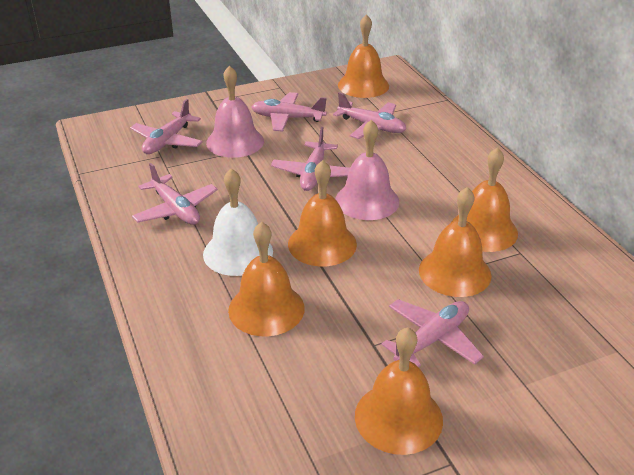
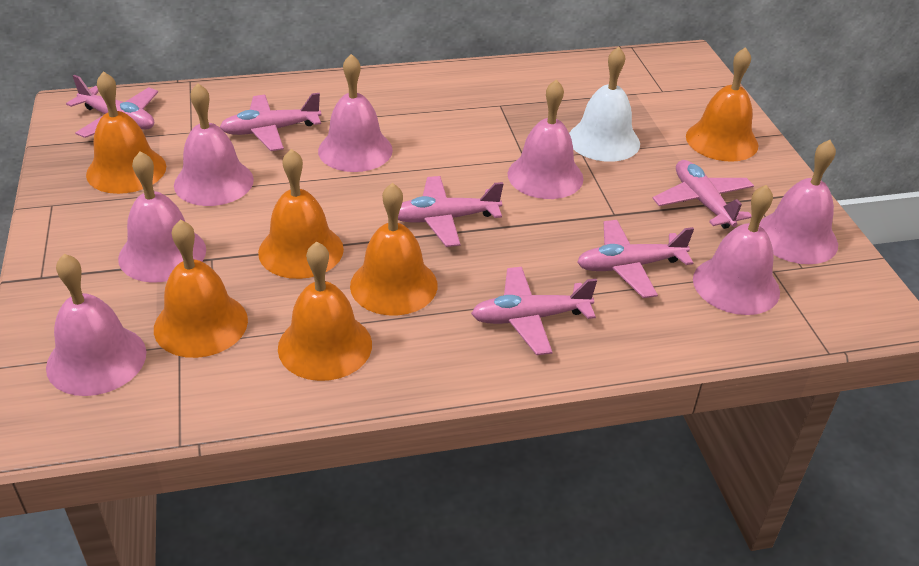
pink bell: 2 -> 7

